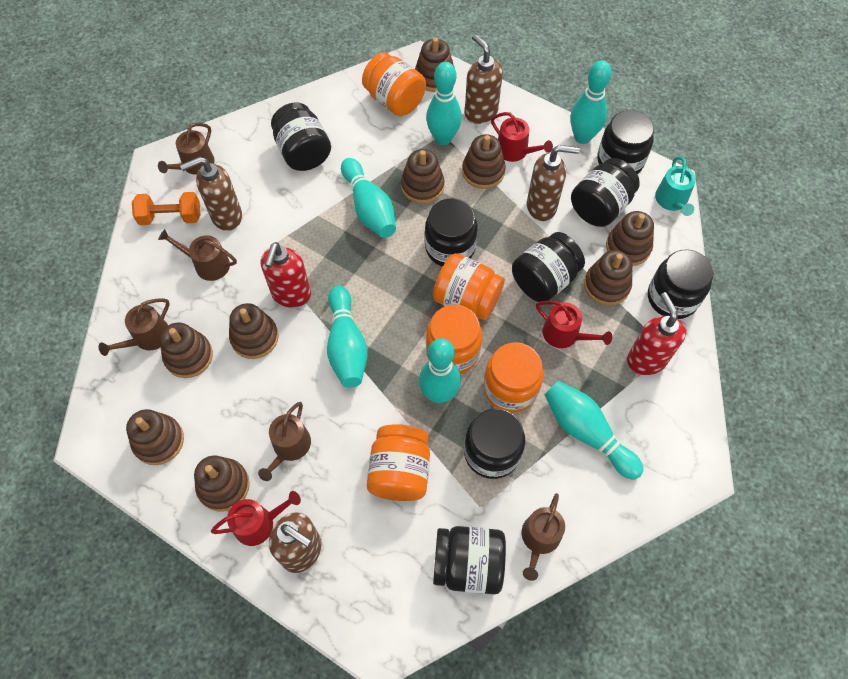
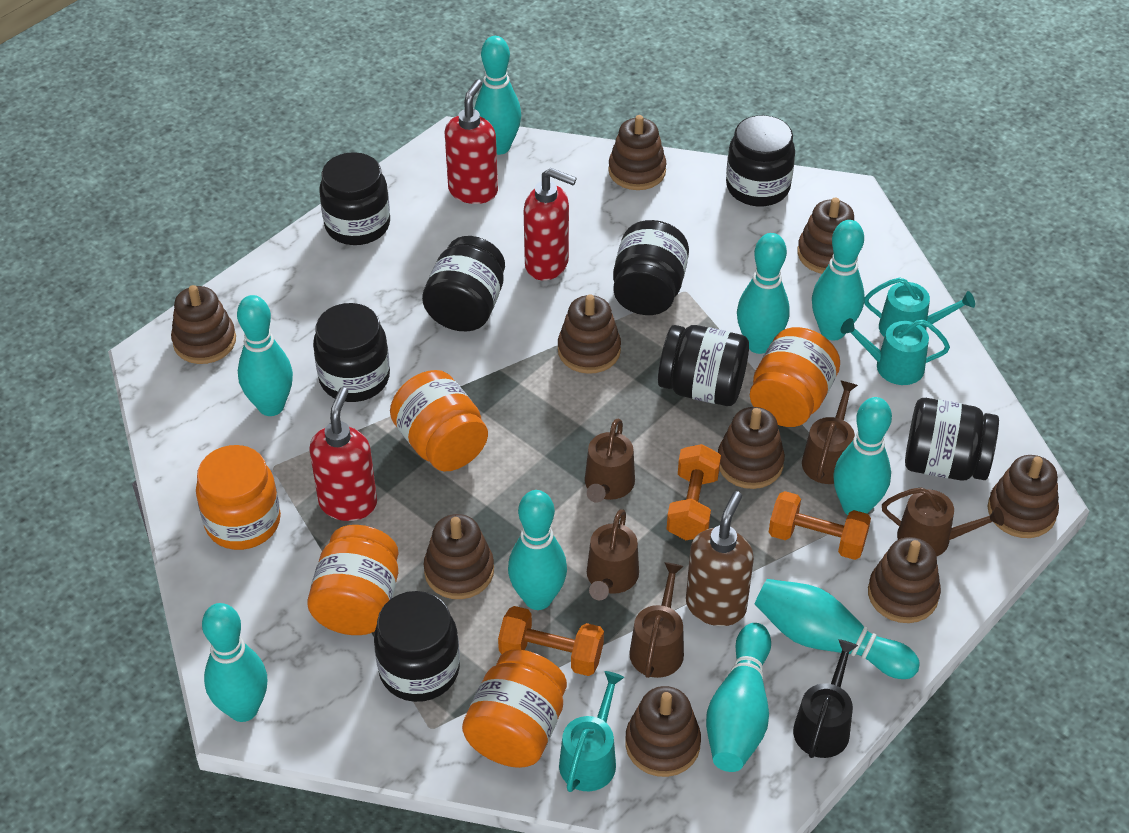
black watering can: 0 -> 1
brown soap dispenser: 4 -> 1
orange dumbbell: 1 -> 3
red soap dispenser: 2 -> 3
red watering can: 3 -> 0
turquoise bowling pin: 6 -> 9
turquoise watering can: 1 -> 3

